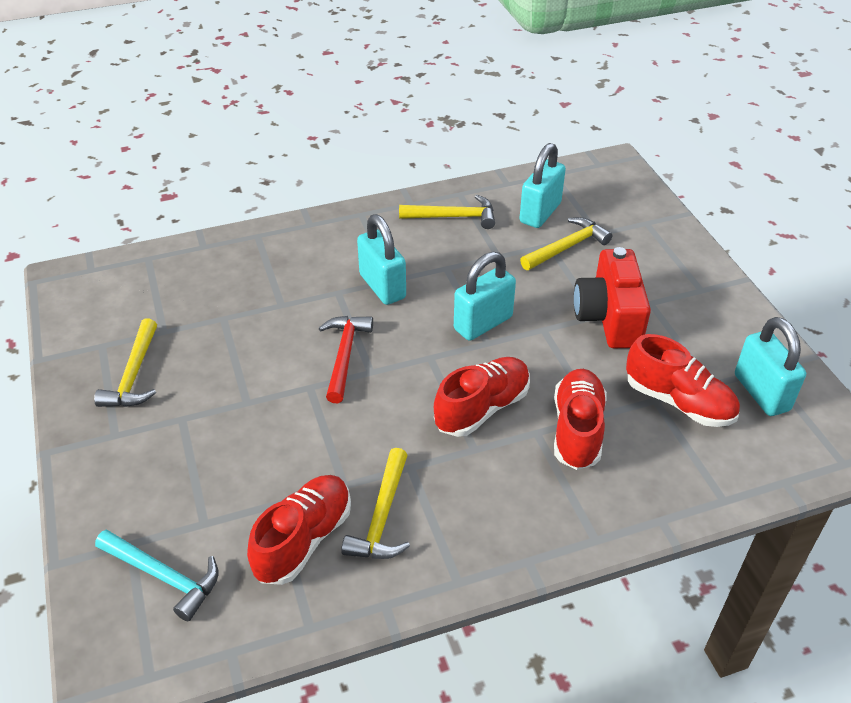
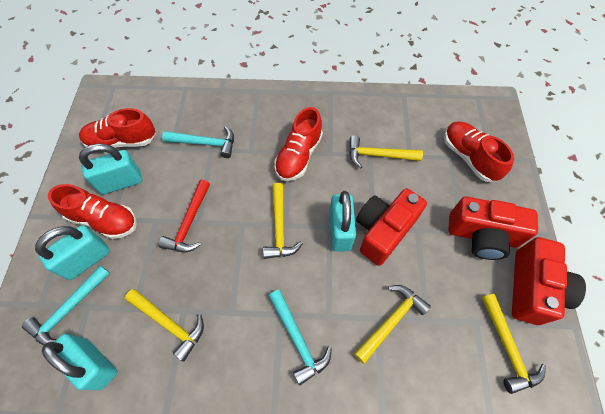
red camera: 1 -> 3
turquoise hammer: 1 -> 3
yellow hammer: 4 -> 5

